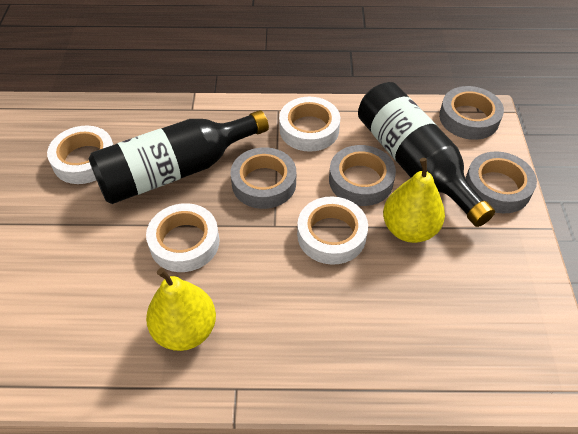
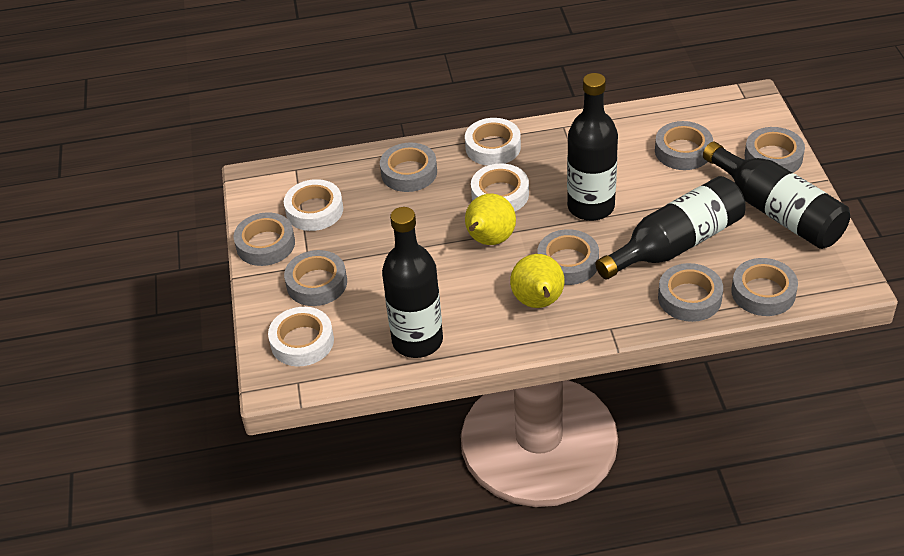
black bottle: 2 -> 4
grey tape: 4 -> 8

